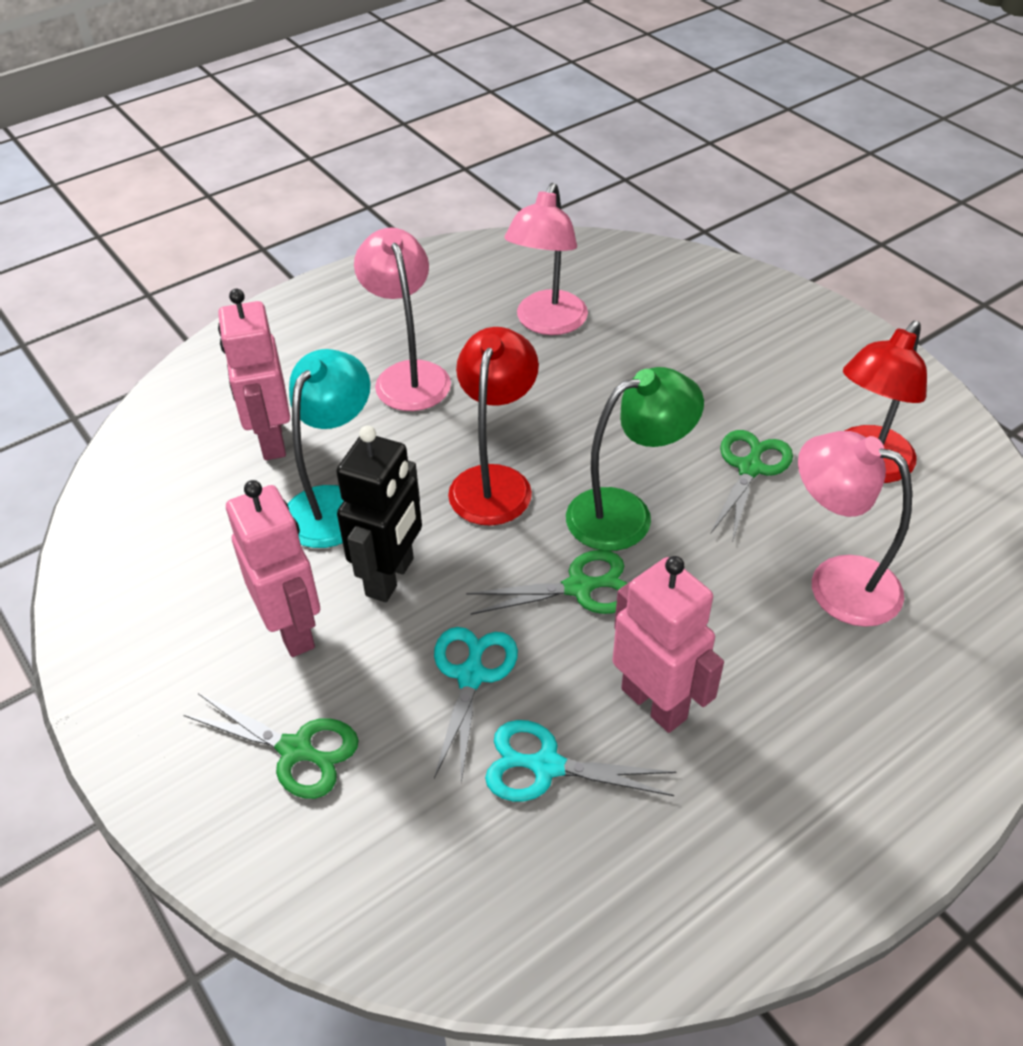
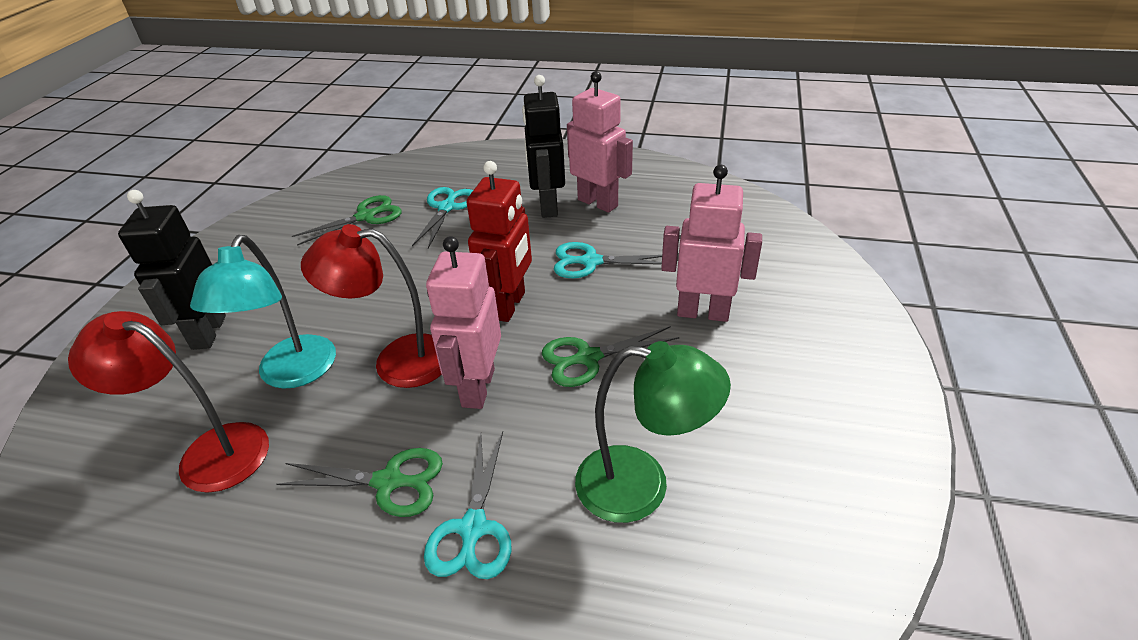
black robot: 1 -> 2
pink lamp: 3 -> 0
red robot: 0 -> 1
turquoise scissors: 2 -> 3

